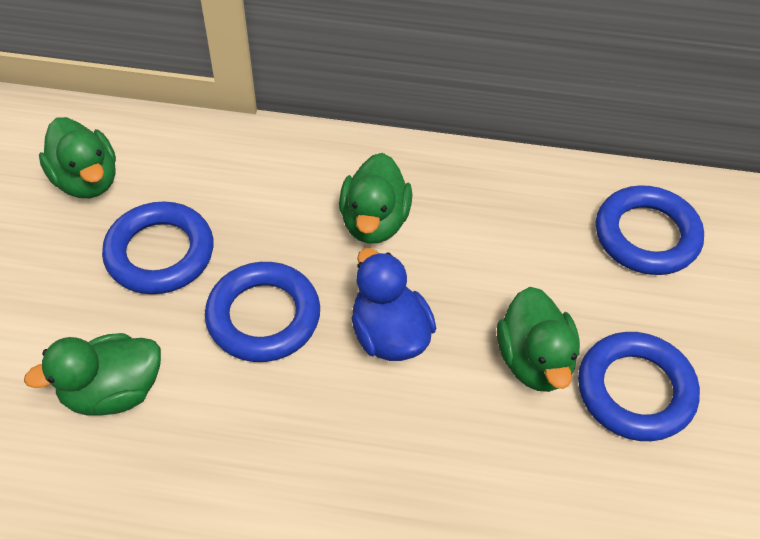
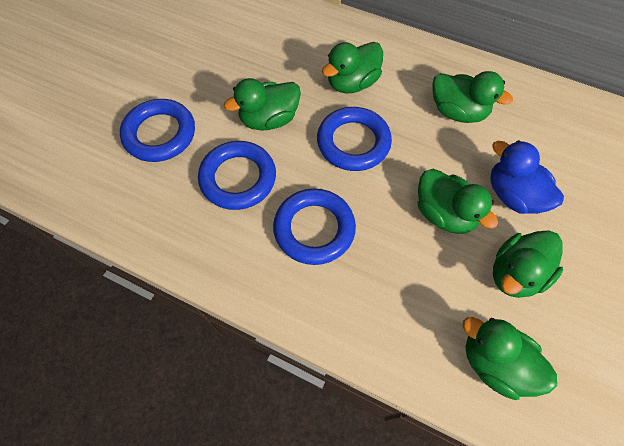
green duck: 4 -> 6

